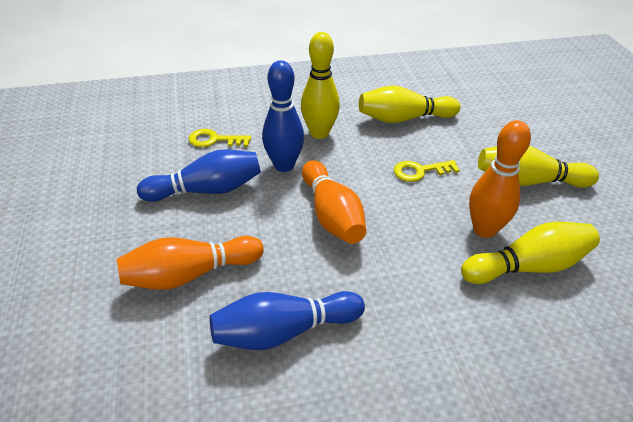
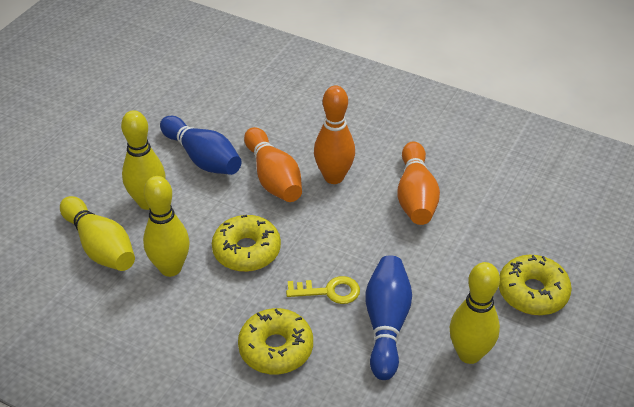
blue bowling pin: 3 -> 2
yellow donut: 0 -> 3
yellow key: 2 -> 1

